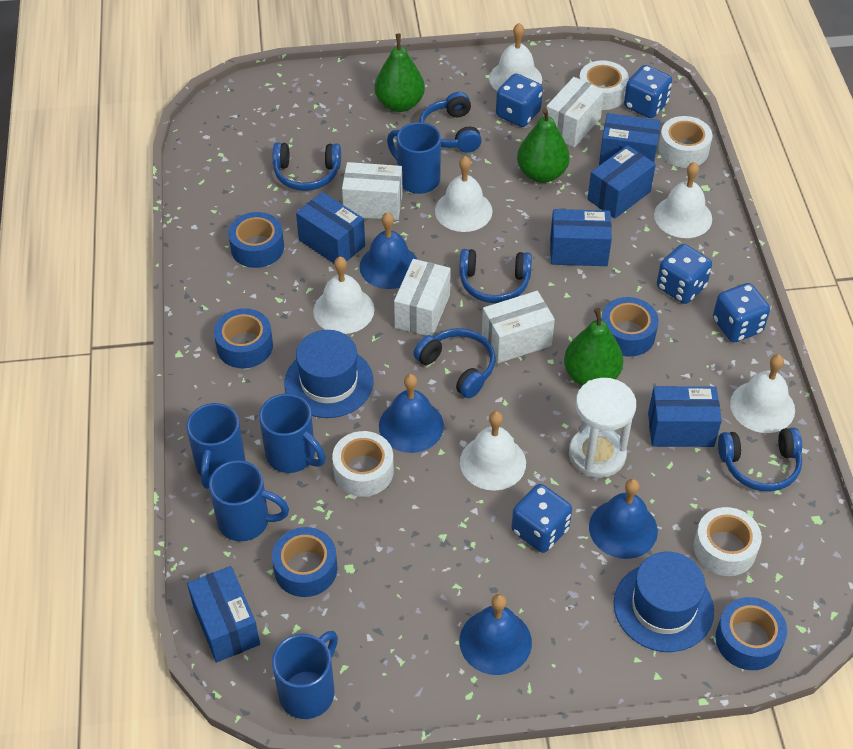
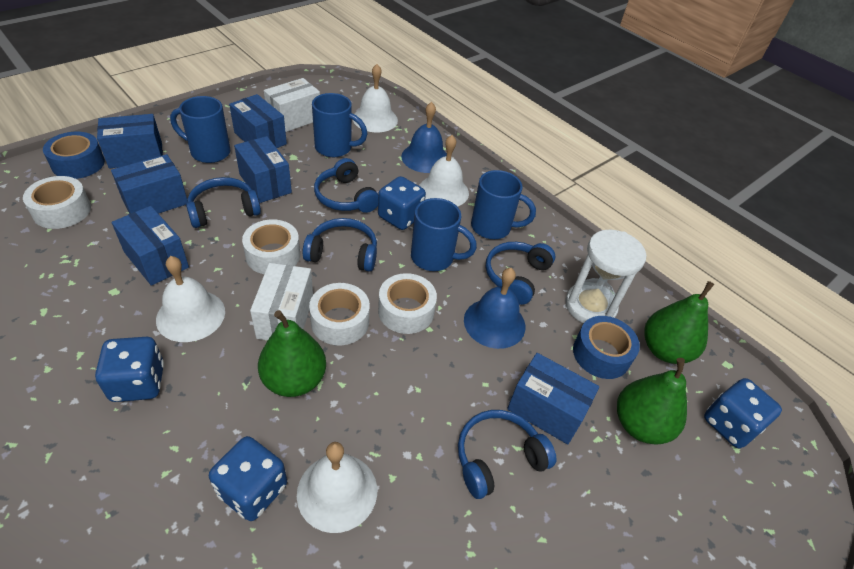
blue bell: 4 -> 2
blue dice: 5 -> 4
blue hat: 2 -> 0
blue mug: 5 -> 4
blue tape: 5 -> 2
white bell: 6 -> 4
white box: 4 -> 2

